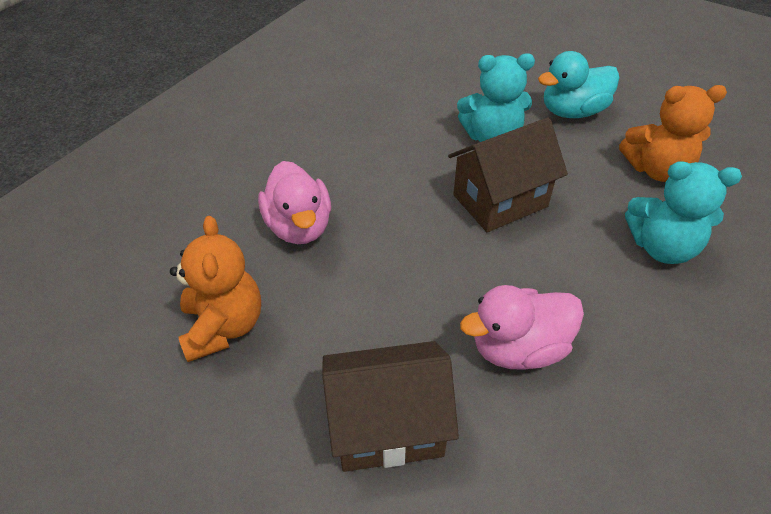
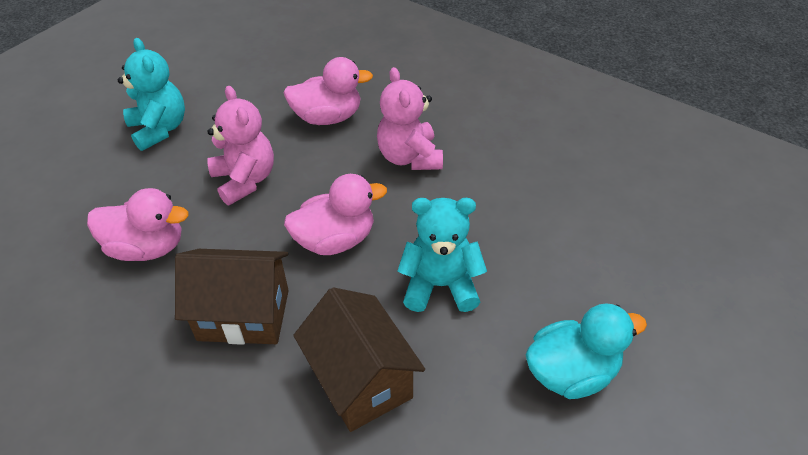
orange teddy bear: 2 -> 0
pink duck: 2 -> 3
pink teddy bear: 0 -> 2

